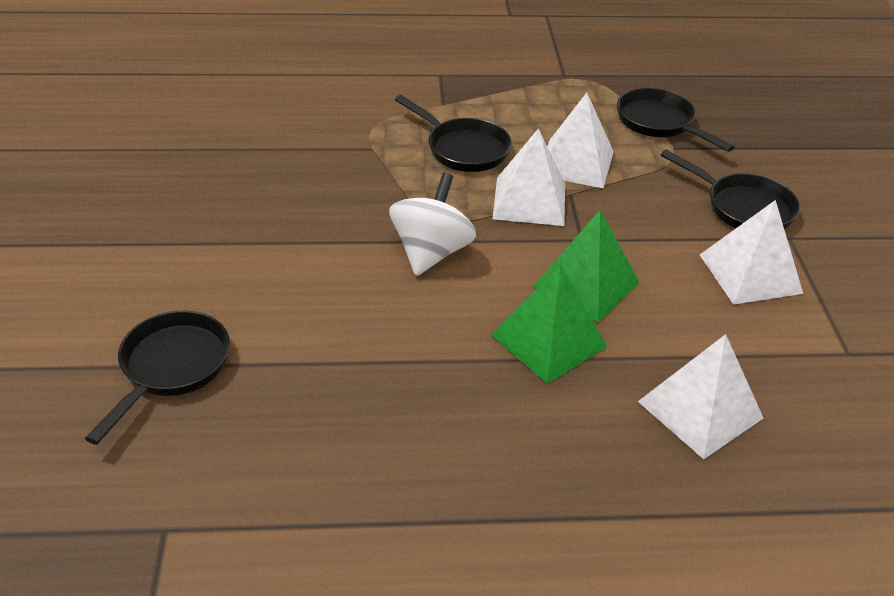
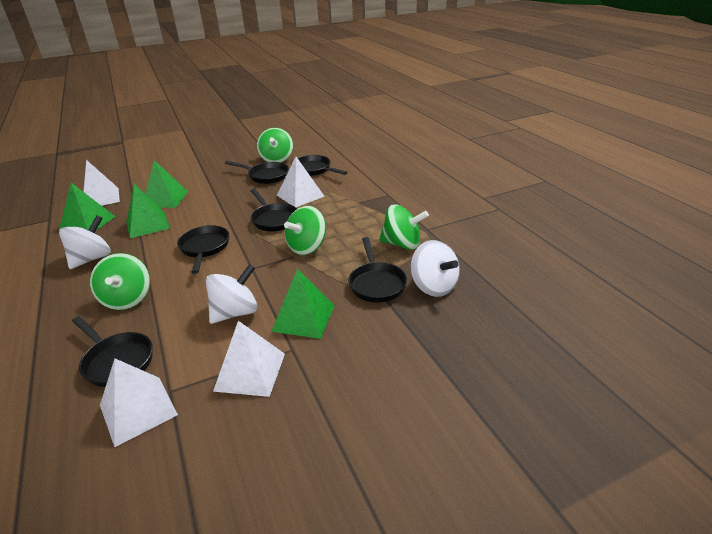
black pan: 4 -> 6
green pyramid: 2 -> 4
green spinning top: 0 -> 4
white spinning top: 1 -> 3

